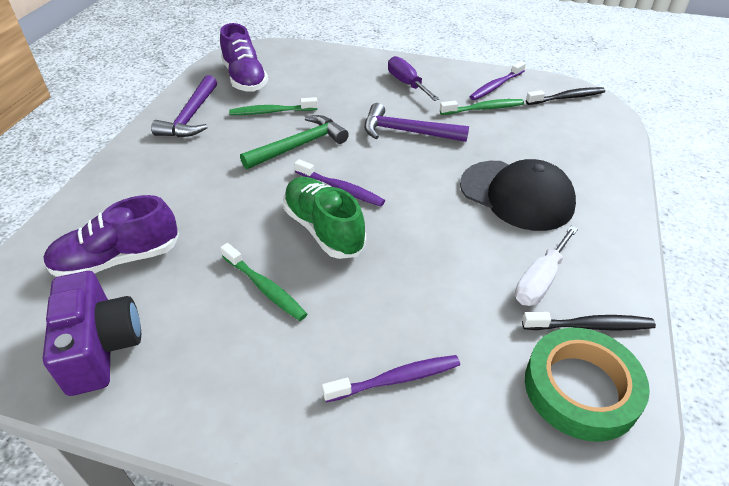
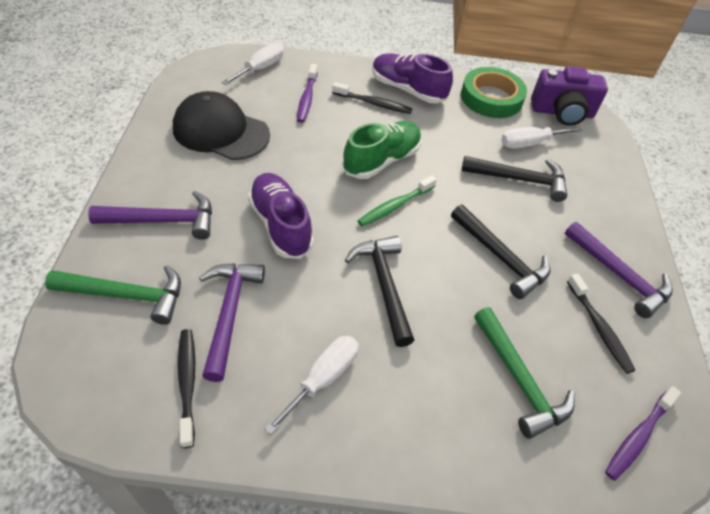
black hammer: 0 -> 3
black toothbrush: 2 -> 3
green hammer: 1 -> 2
green toothbrush: 3 -> 1
purple hammer: 2 -> 3
purple screwdriver: 1 -> 0
purple toothbrush: 3 -> 2
white screwdriver: 1 -> 3

